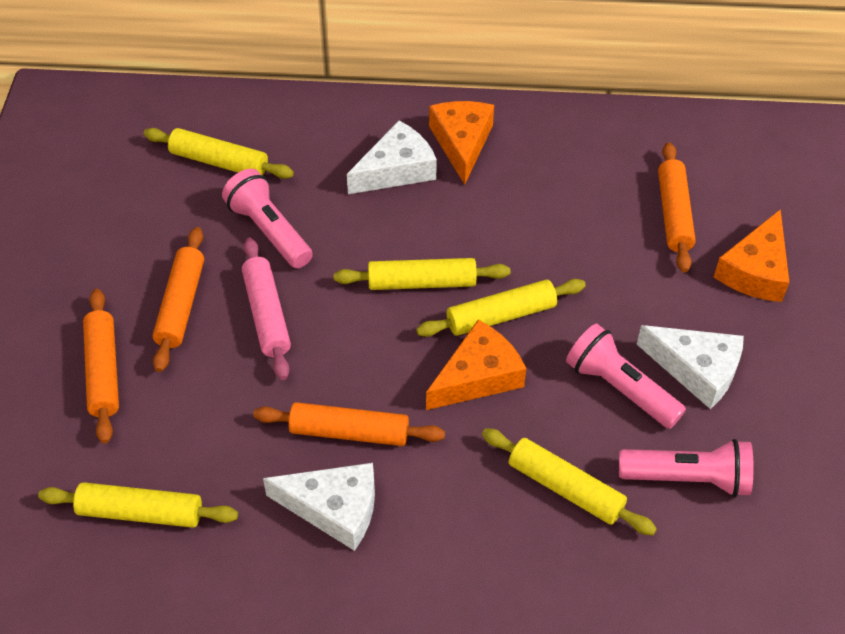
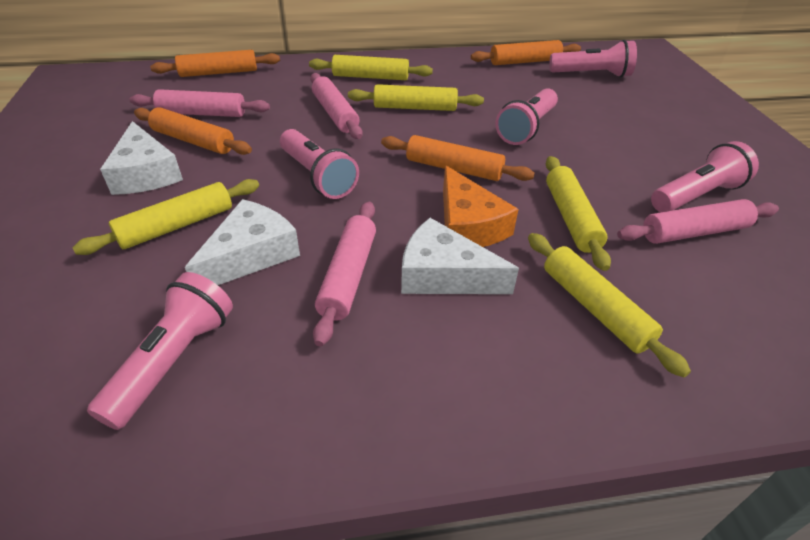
orange cheese: 3 -> 1
pink flashlight: 3 -> 5
pink rolling pin: 1 -> 4

